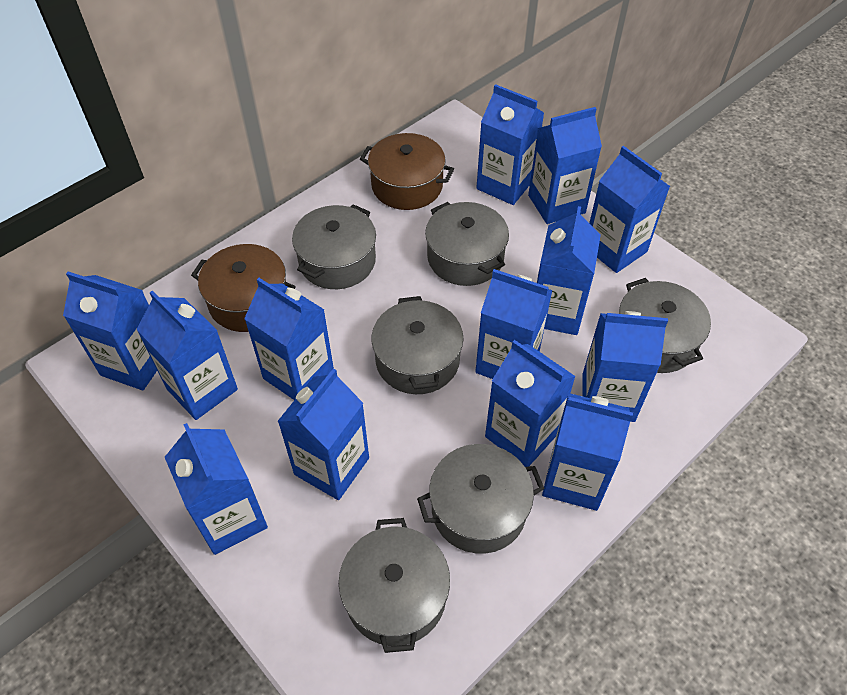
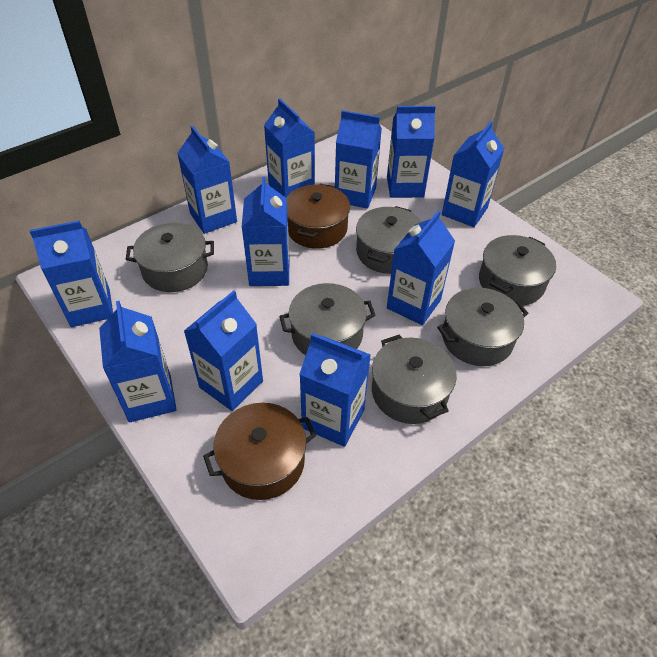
blue carton: 13 -> 11

